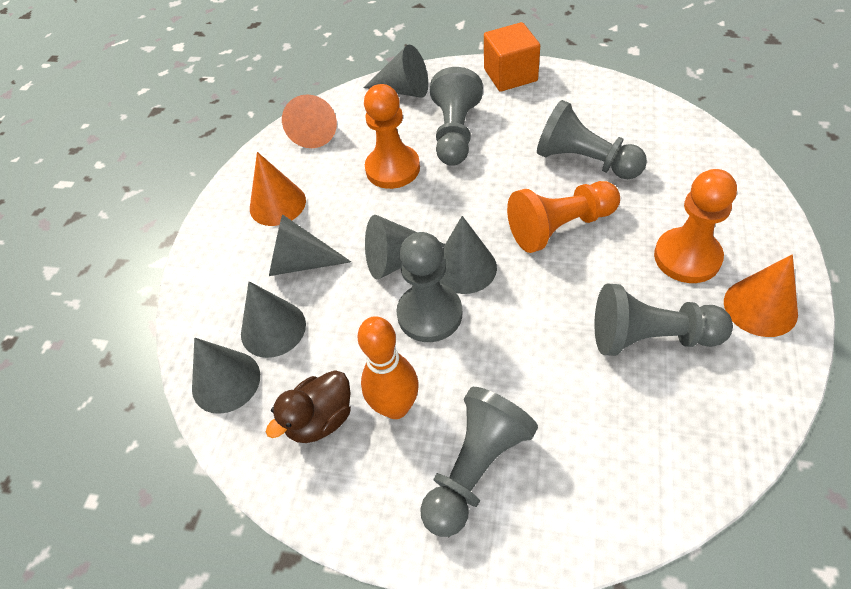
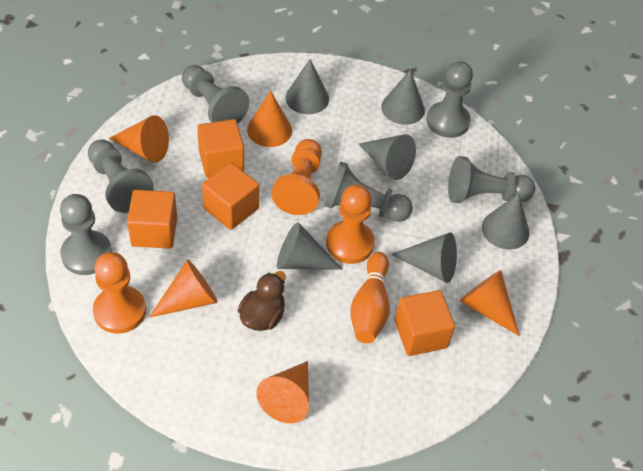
grey pawn: 5 -> 6
orange cone: 3 -> 5
orange cube: 1 -> 4

